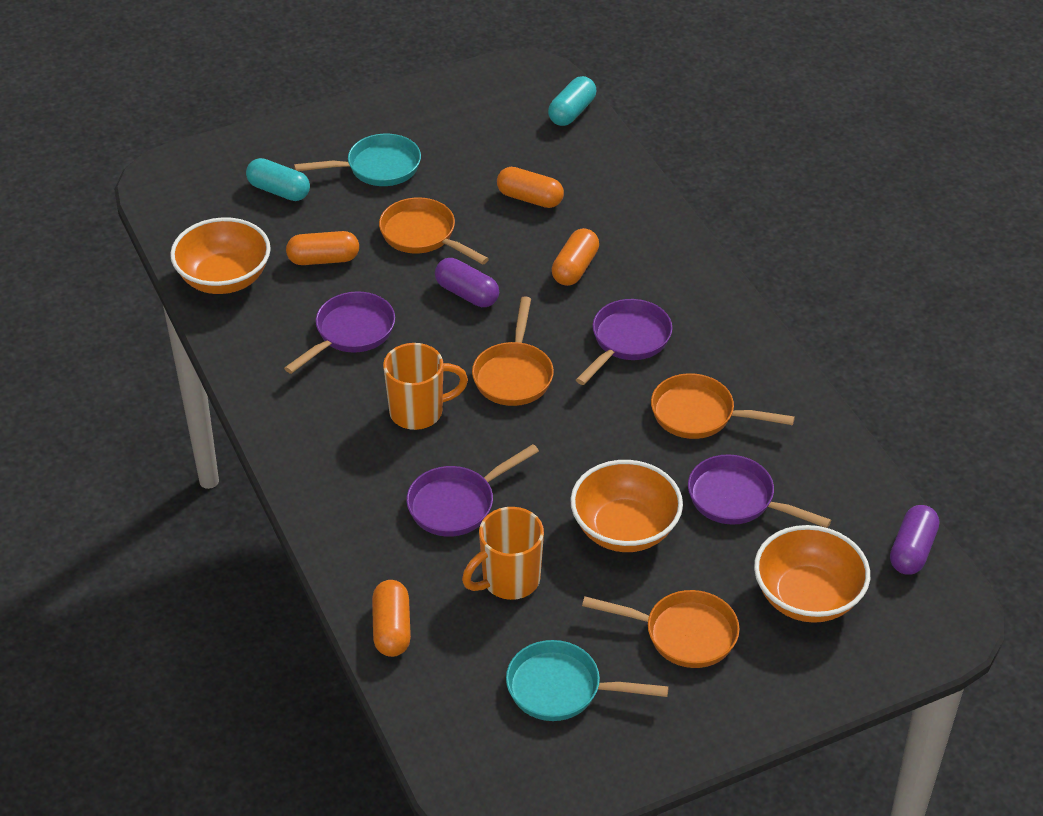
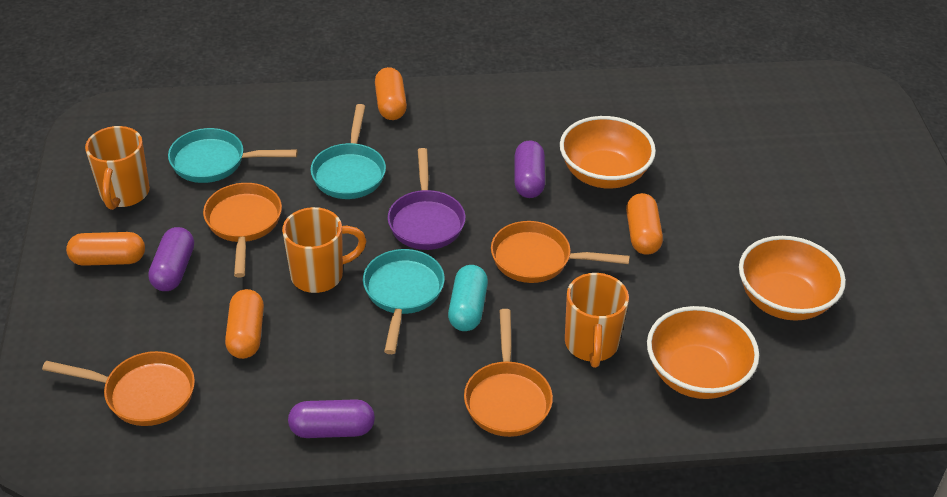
orange mug: 2 -> 3
purple capsule: 2 -> 3
purple pan: 4 -> 1
turquoise capsule: 2 -> 1
turquoise pan: 2 -> 3

